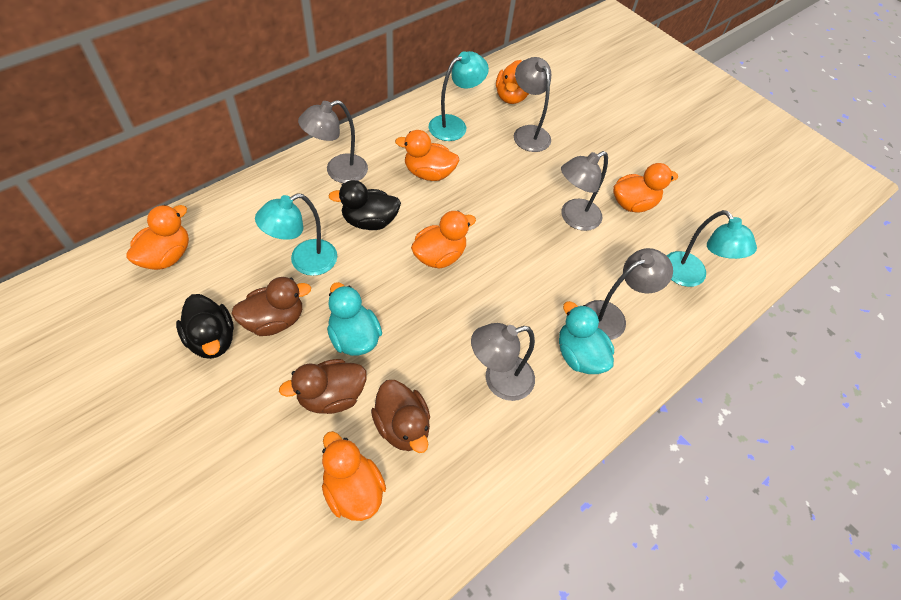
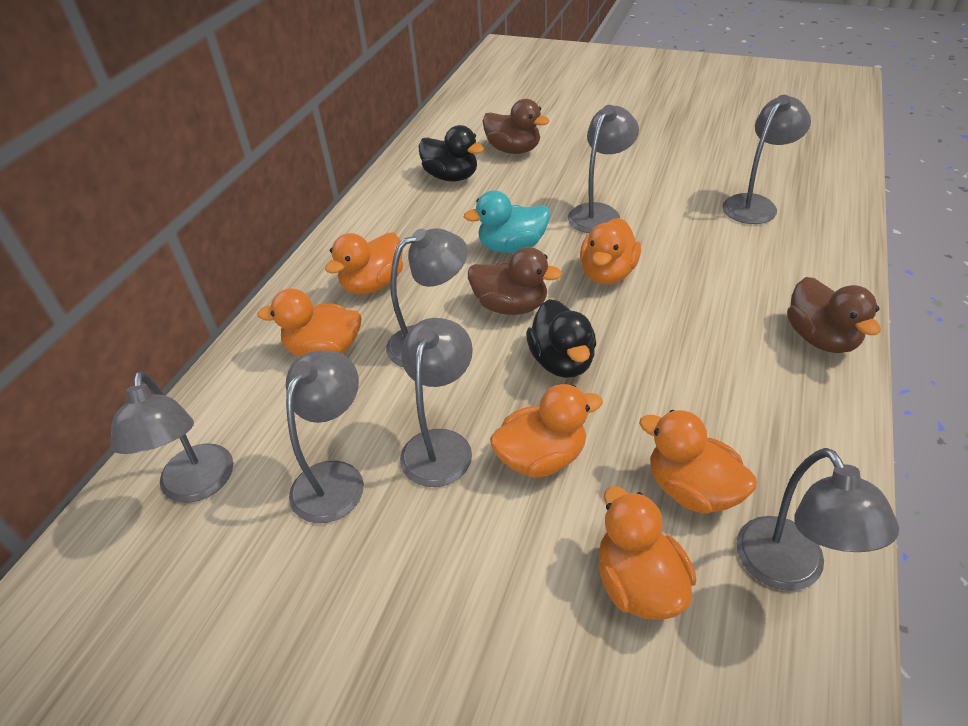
grey lamp: 5 -> 7
turquoise duck: 2 -> 1
turquoise lamp: 3 -> 0

